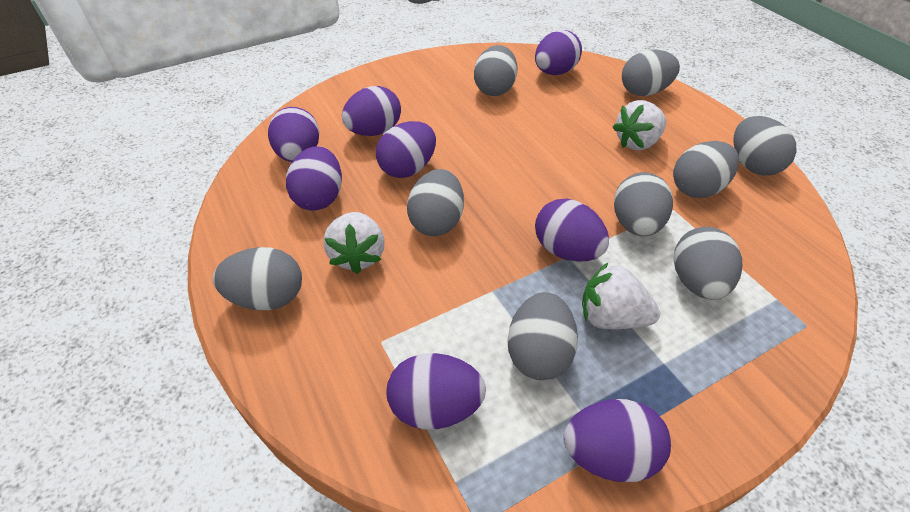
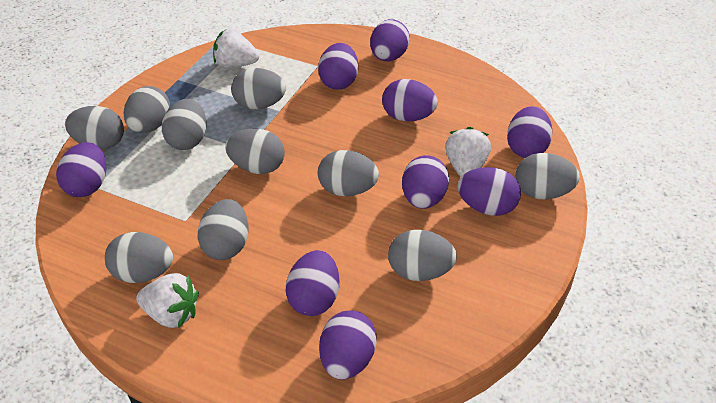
grey egg: 9 -> 10
purple egg: 8 -> 9

